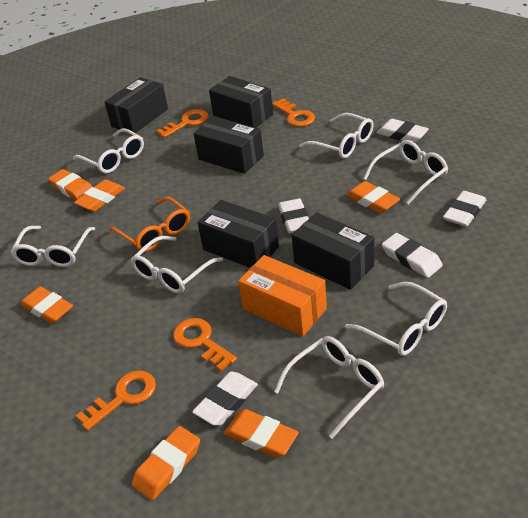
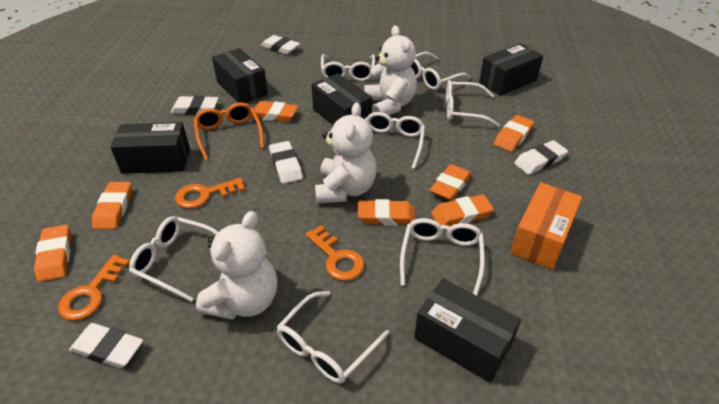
orange eraser: 6 -> 7
orange key: 4 -> 3
white teddy bear: 0 -> 3

